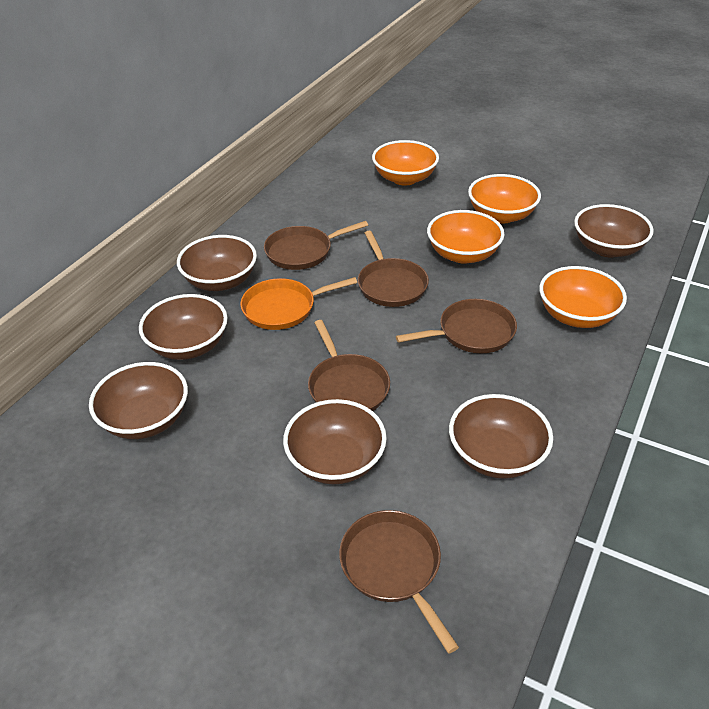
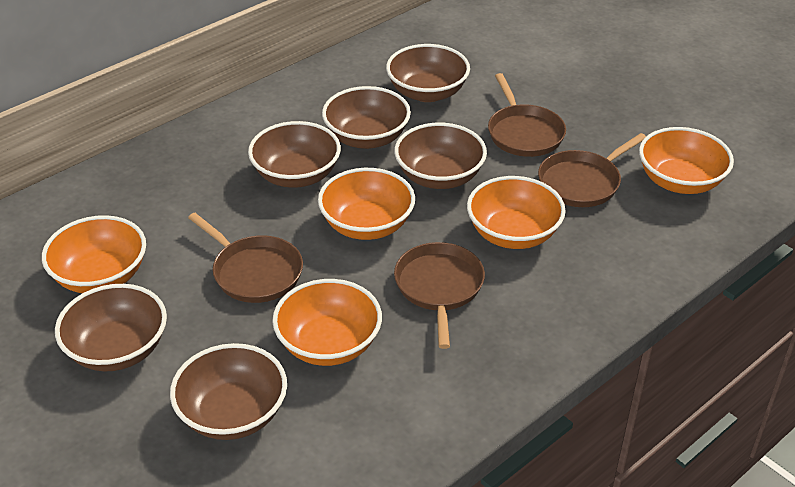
brown pan: 5 -> 4
orange bowl: 4 -> 5
orange pan: 1 -> 0

